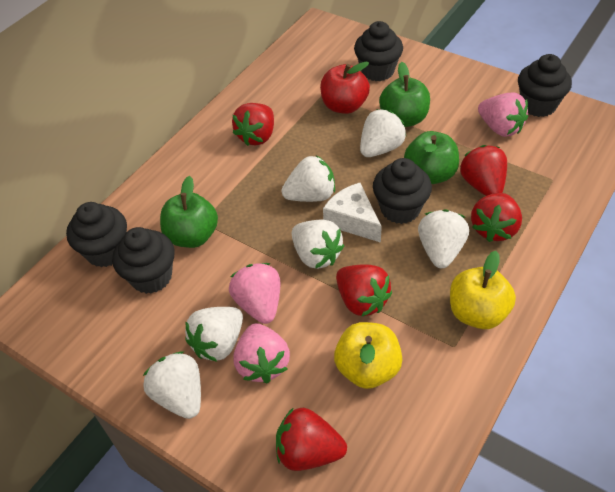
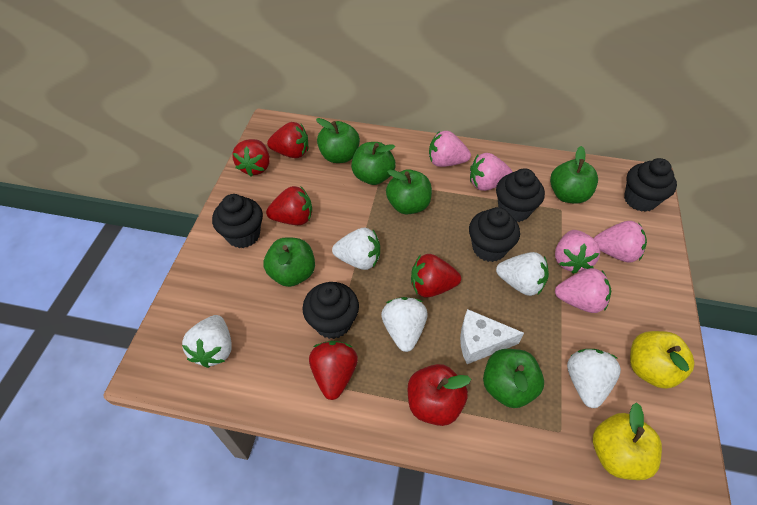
green apple: 3 -> 6
pink strawberry: 3 -> 5
white strawberry: 6 -> 5

